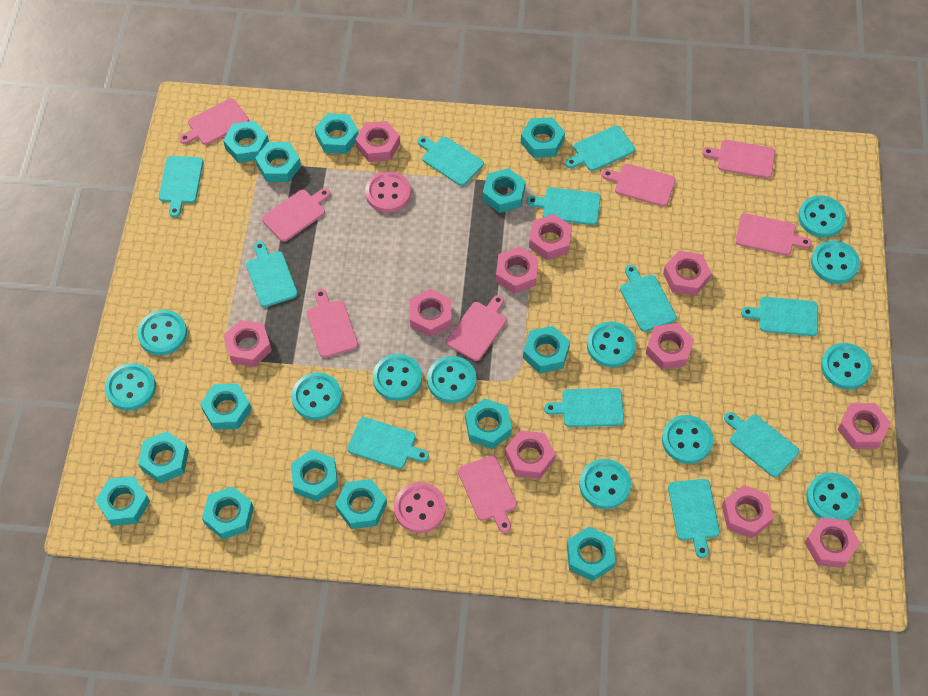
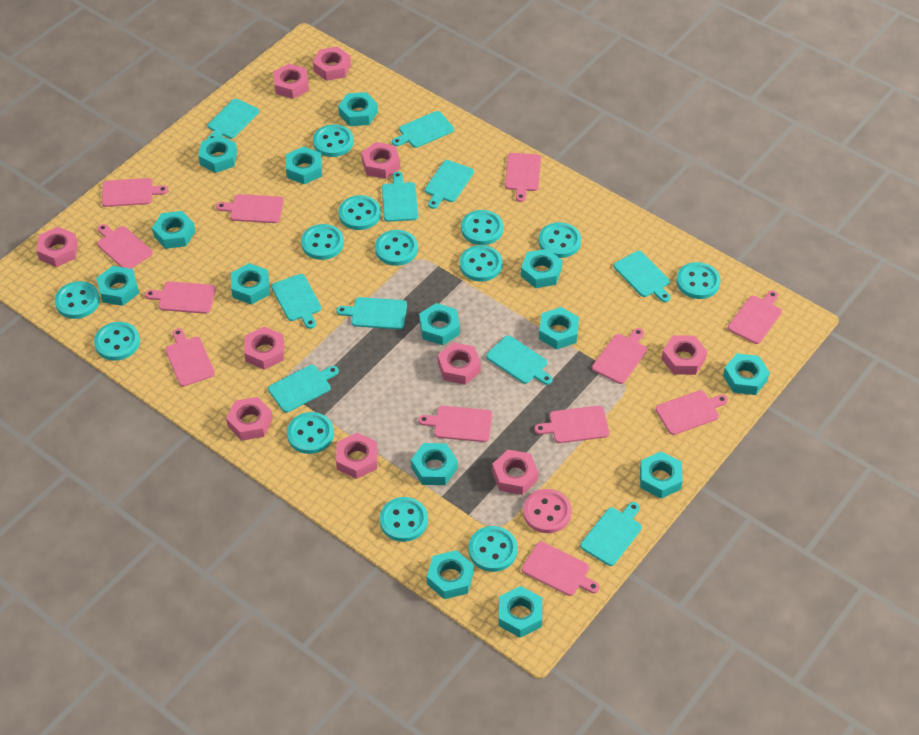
pink button: 2 -> 1
pink cutting board: 8 -> 12
pink nut: 11 -> 10
turquoise button: 12 -> 13
turquoise cutting board: 11 -> 10

